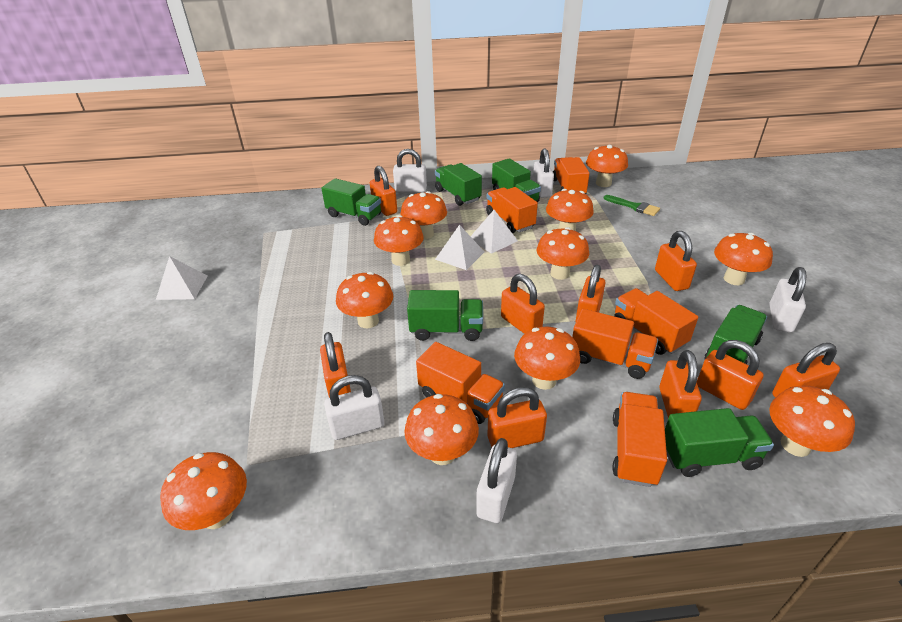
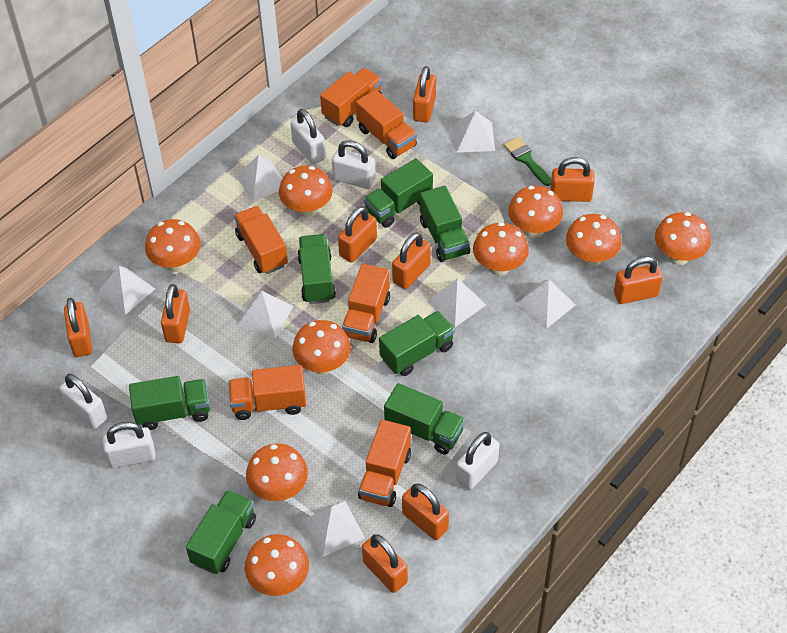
green truck: 6 -> 7
orange mushroom: 11 -> 9
white pyramid: 3 -> 7

